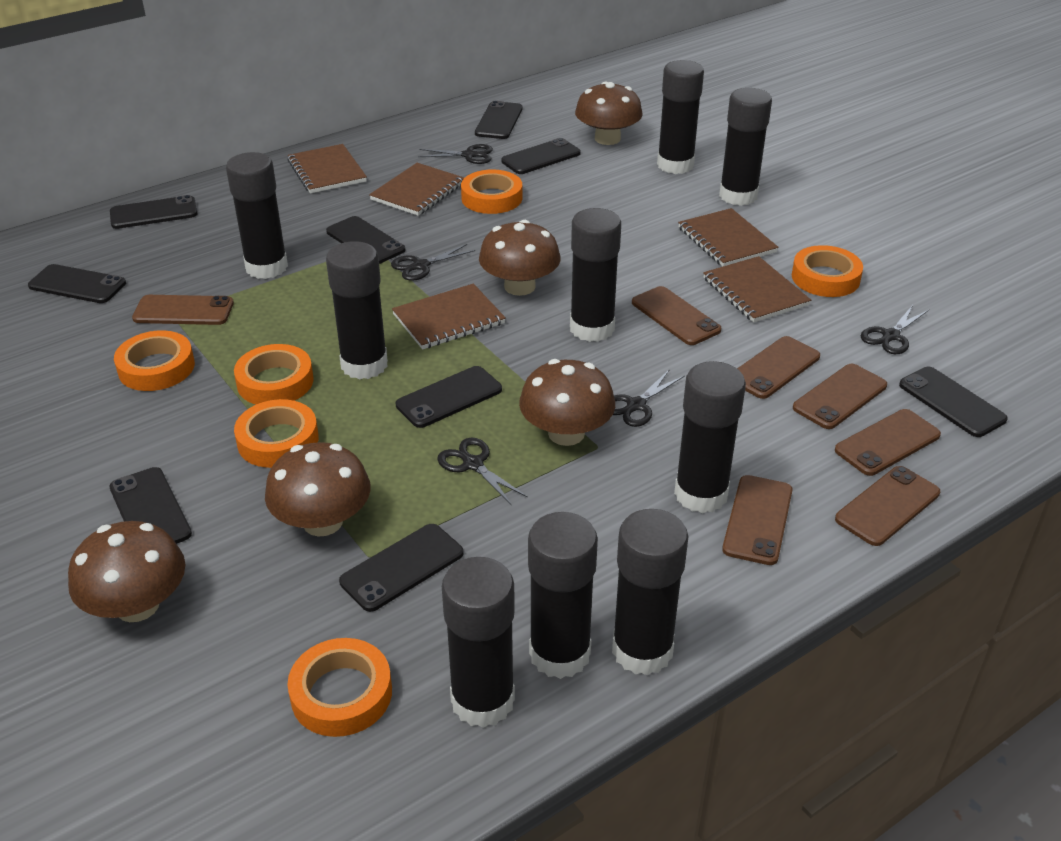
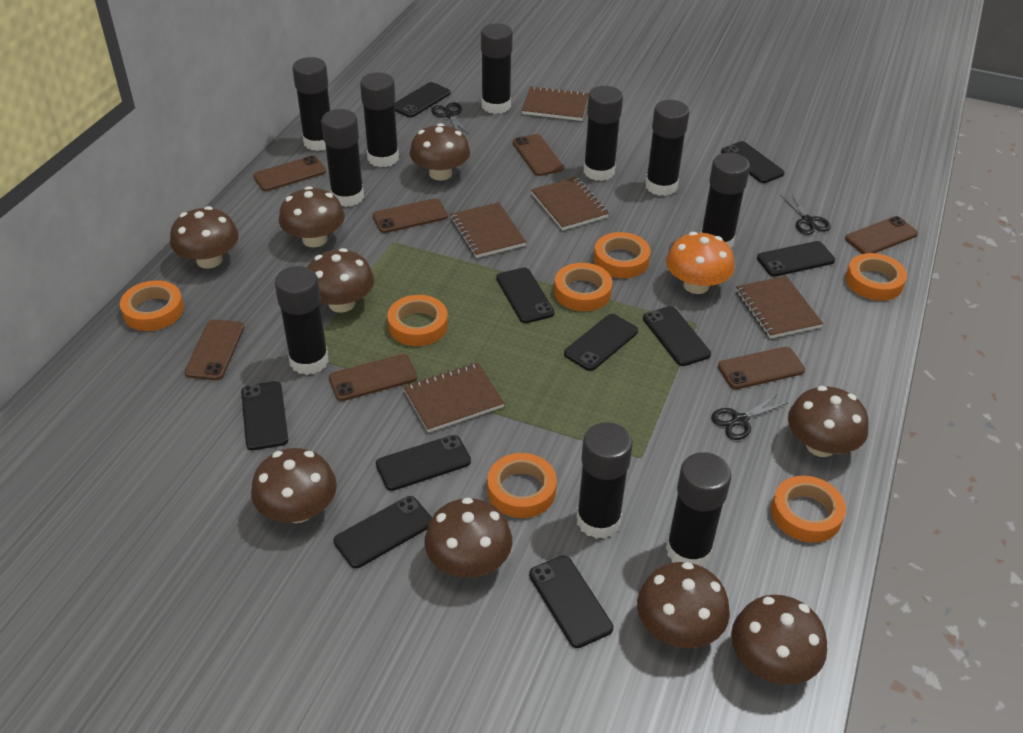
black glue stick: 9 -> 10
black phone: 9 -> 10
black scissors: 5 -> 3
brown mushroom: 5 -> 9
orange mushroom: 0 -> 1
orange tape: 6 -> 7

